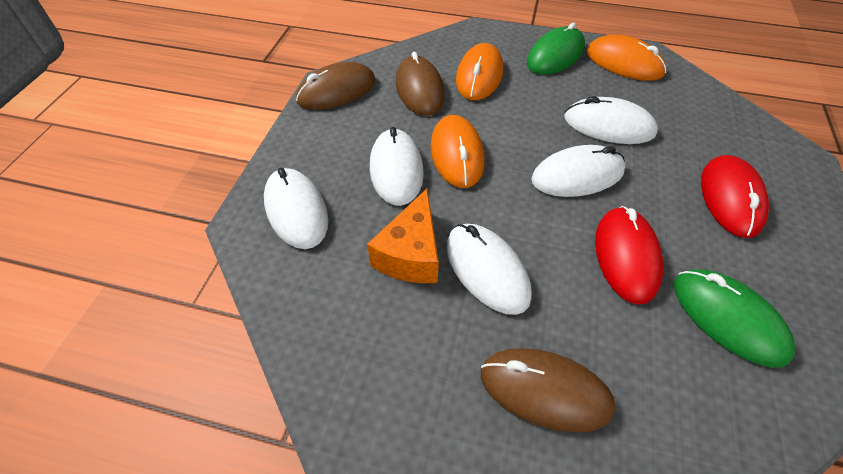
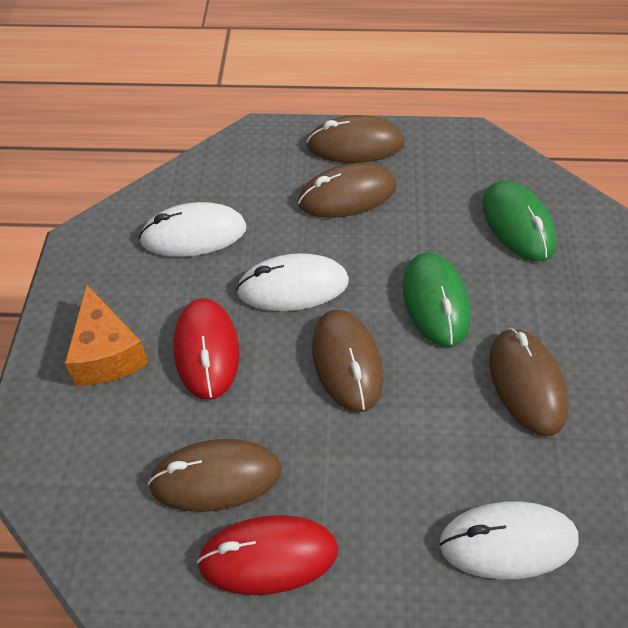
brown mouse: 3 -> 5
orange mouse: 3 -> 0
white mouse: 5 -> 3

